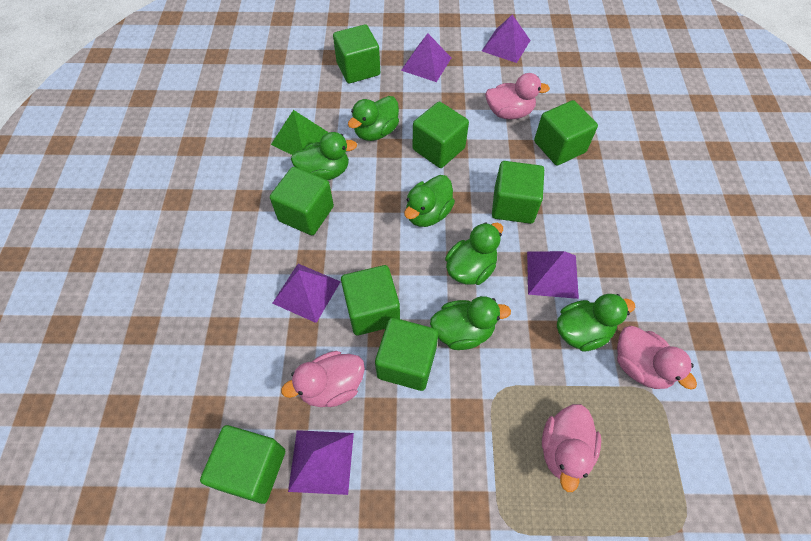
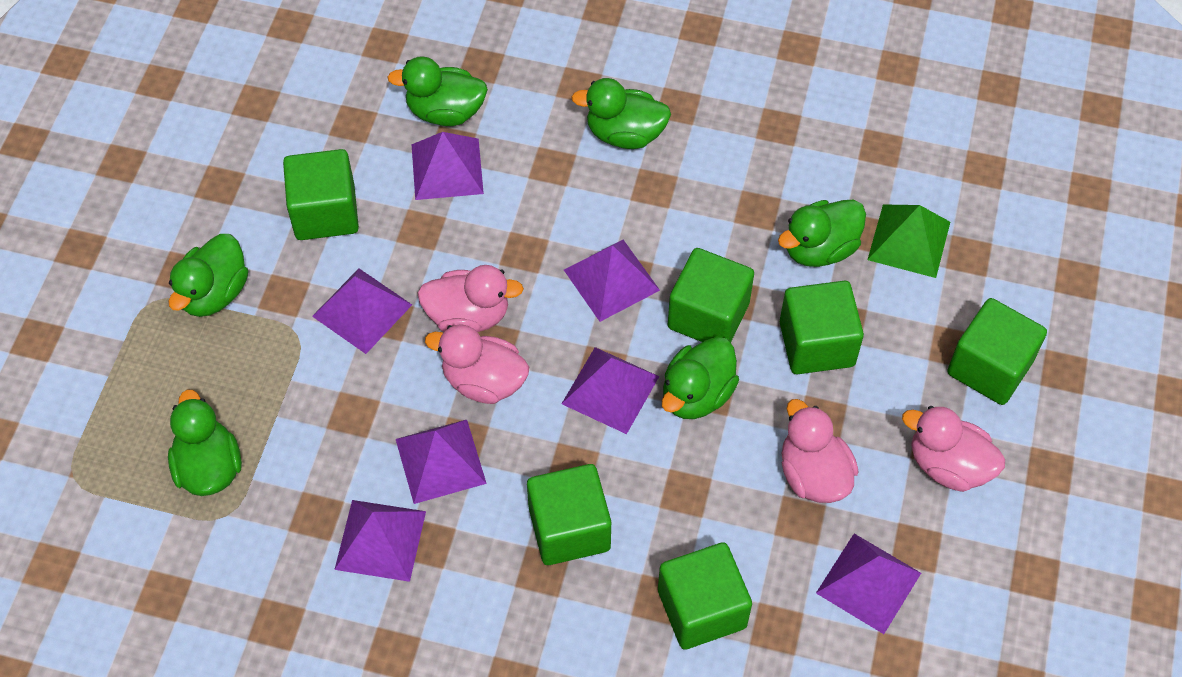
green cube: 8 -> 6
purple pyramid: 5 -> 7

